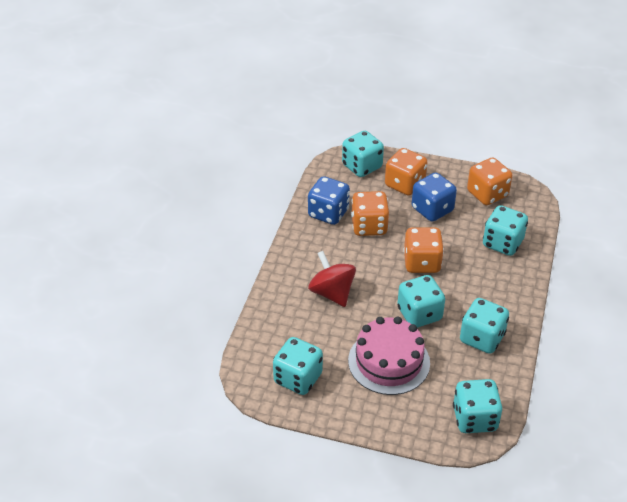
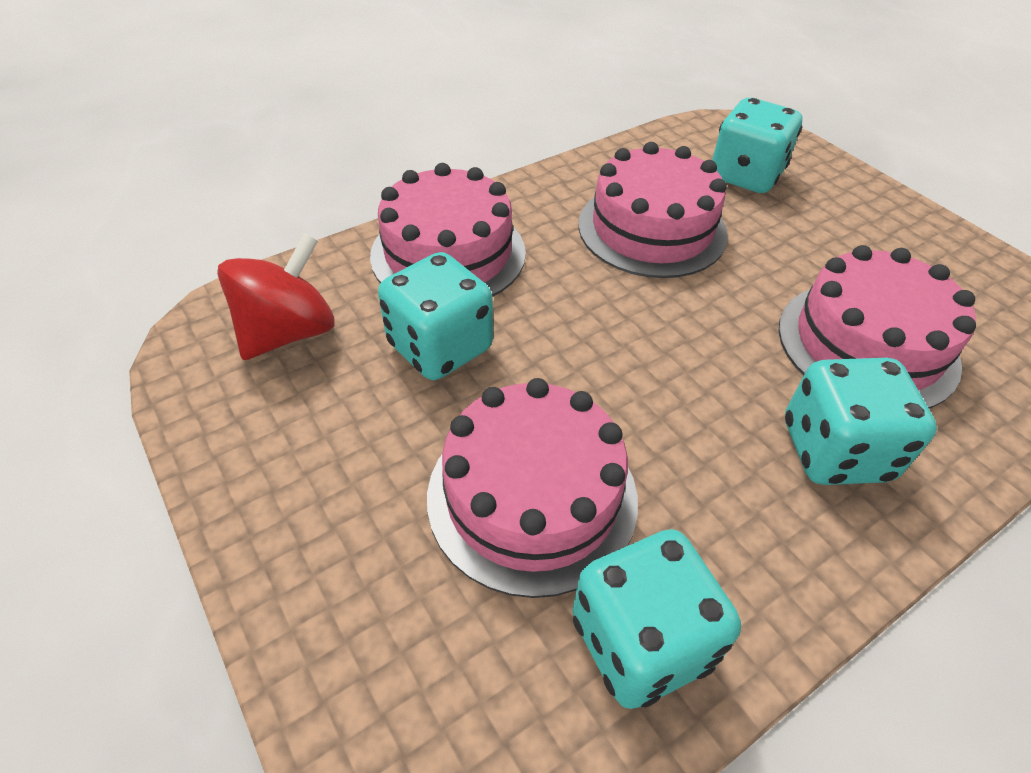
blue dice: 2 -> 0
orange dice: 4 -> 0
pink cake: 1 -> 4
turquoise dice: 6 -> 4

